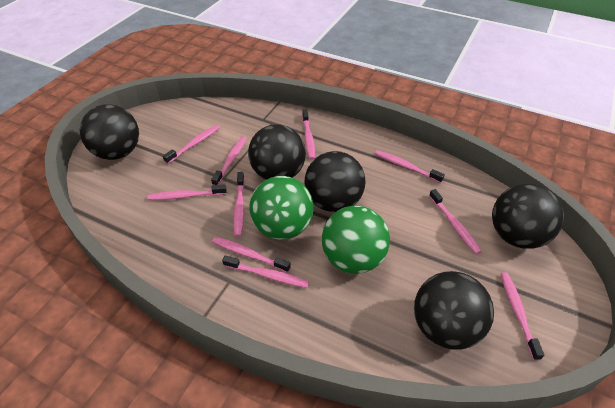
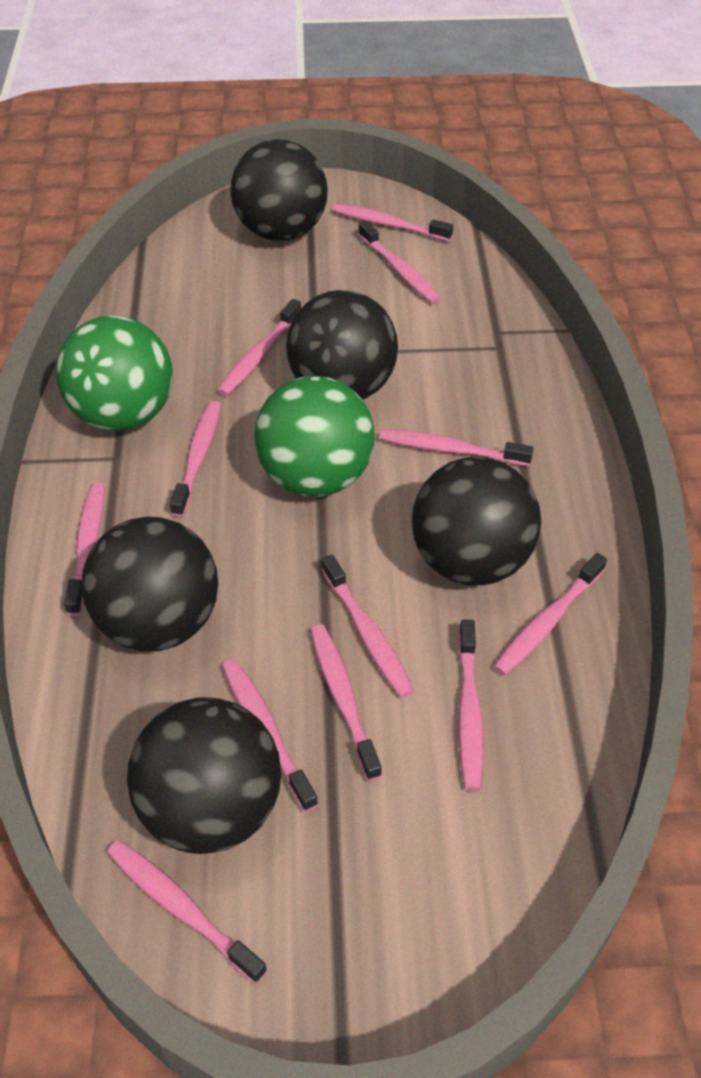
pink toothbrush: 10 -> 12

